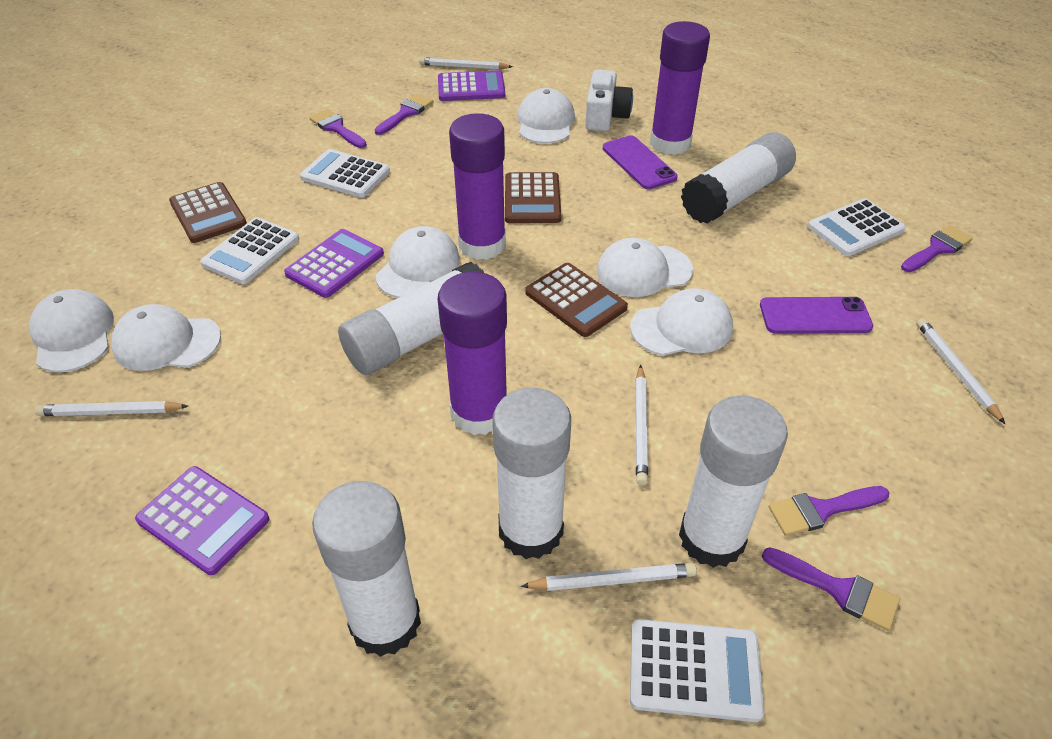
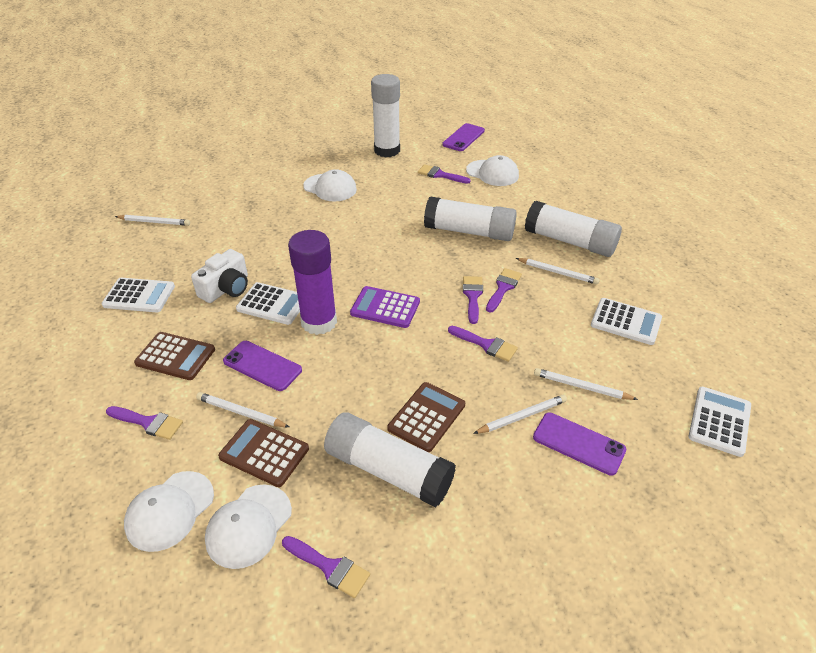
purple brush: 5 -> 6
purple calculator: 3 -> 1
purple glue stick: 3 -> 1
purple phone: 2 -> 3
white cap: 6 -> 4
white glue stick: 5 -> 4

